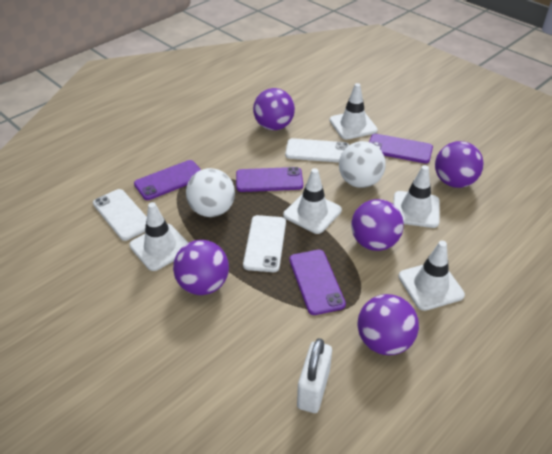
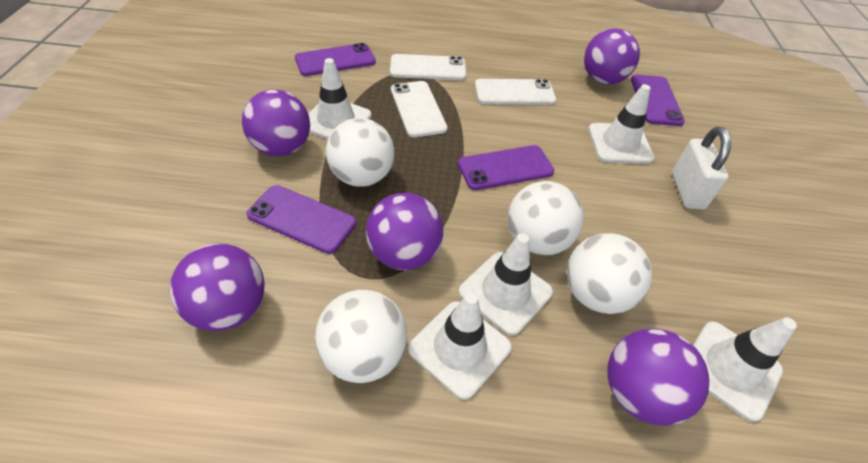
white ball: 2 -> 4

